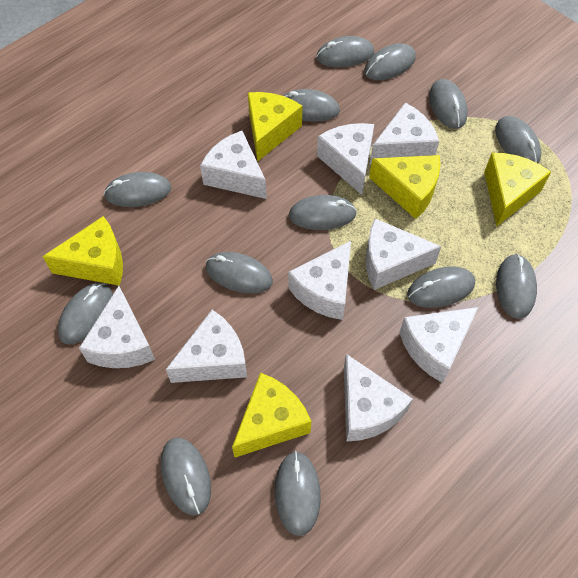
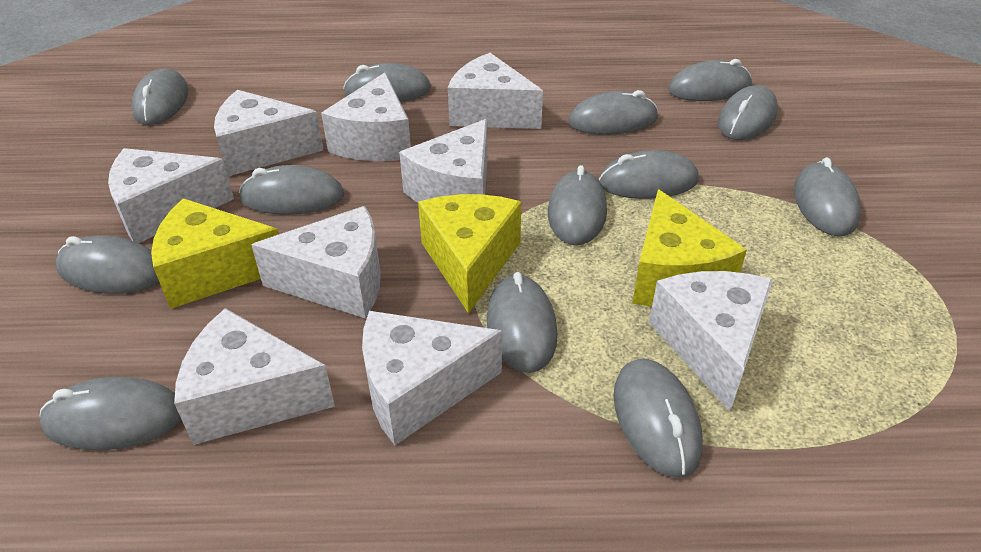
yellow cheese: 5 -> 3

